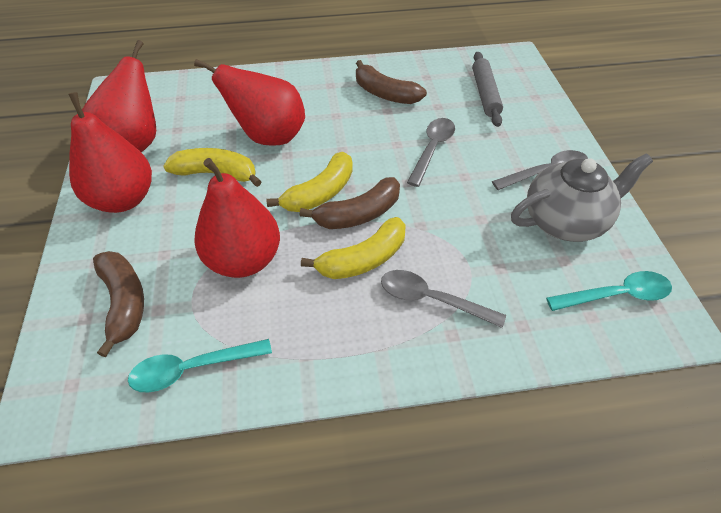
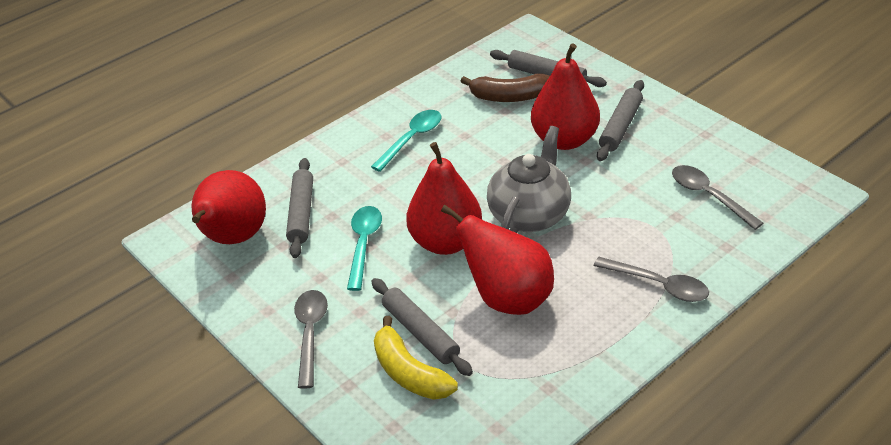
brown banana: 3 -> 1
grey rolling pin: 1 -> 4
yellow banana: 3 -> 1

